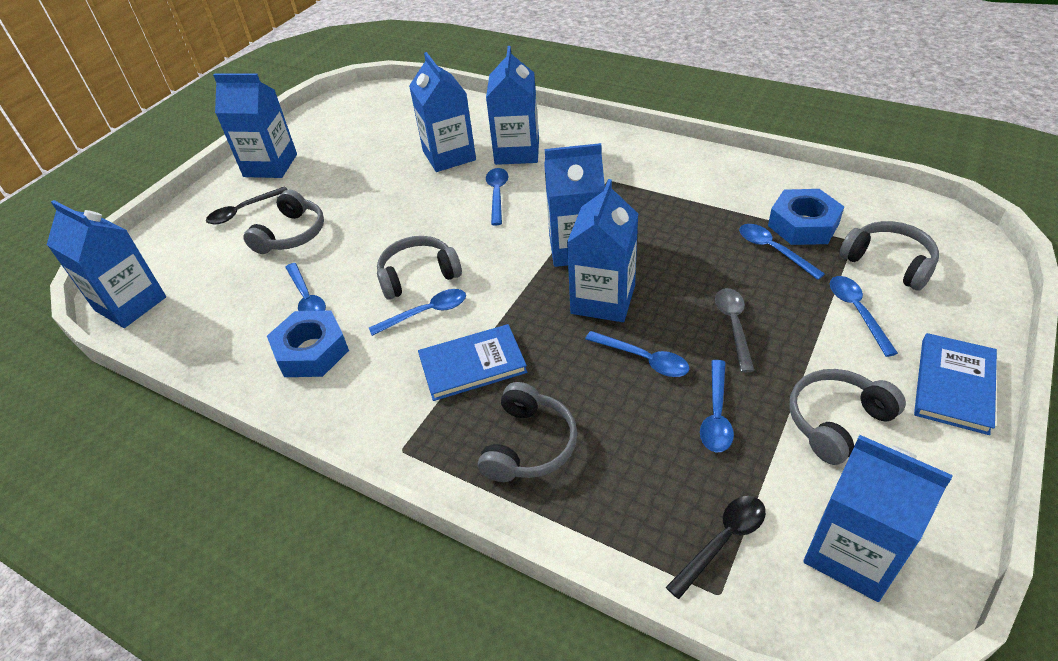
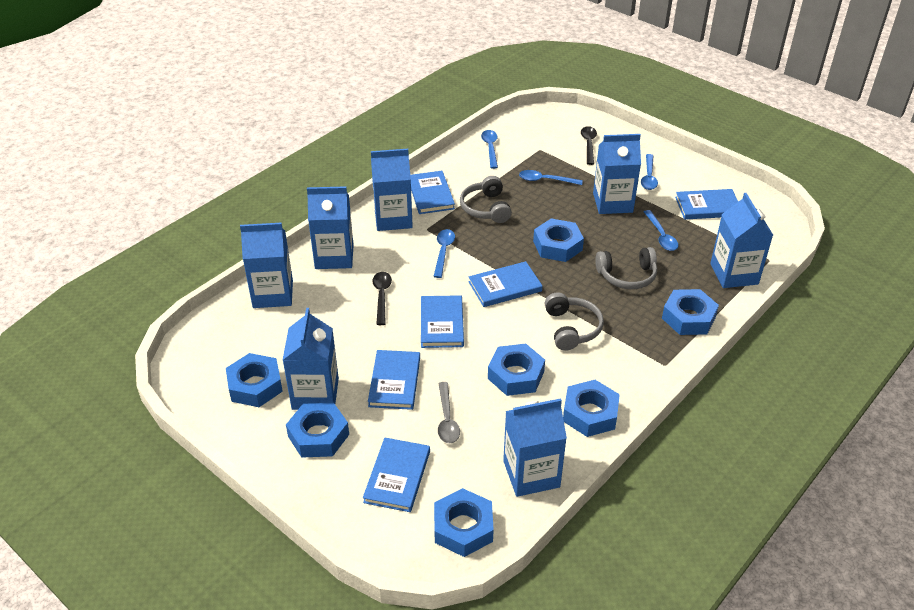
blue book: 2 -> 6
blue nut: 2 -> 7
blue spoon: 7 -> 5
grey headphones: 5 -> 3

